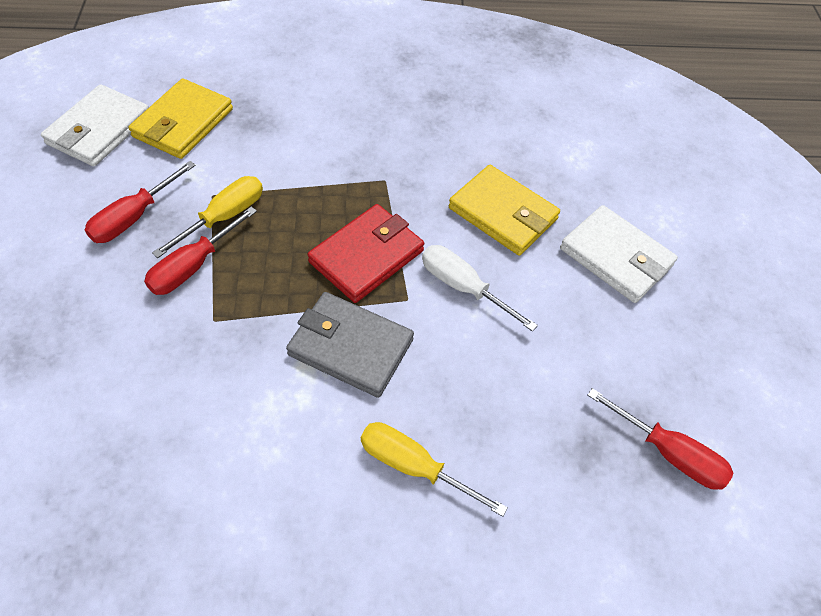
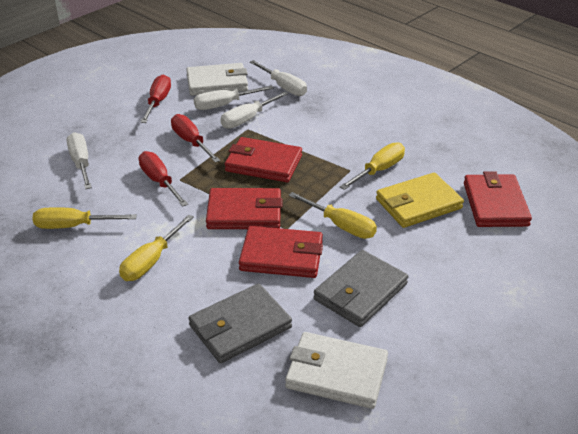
grey wallet: 1 -> 2
red wallet: 1 -> 4
white screwdriver: 1 -> 4
yellow screwdriver: 2 -> 4
yellow wallet: 2 -> 1

